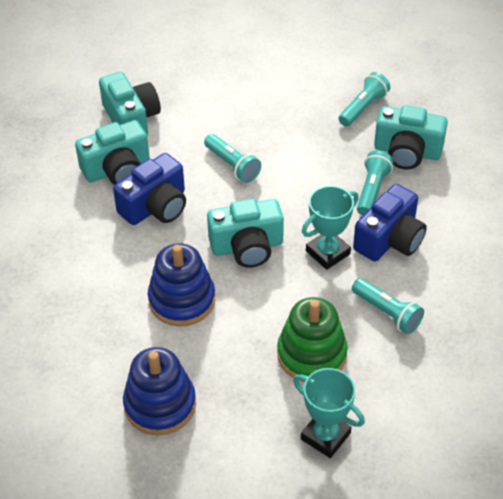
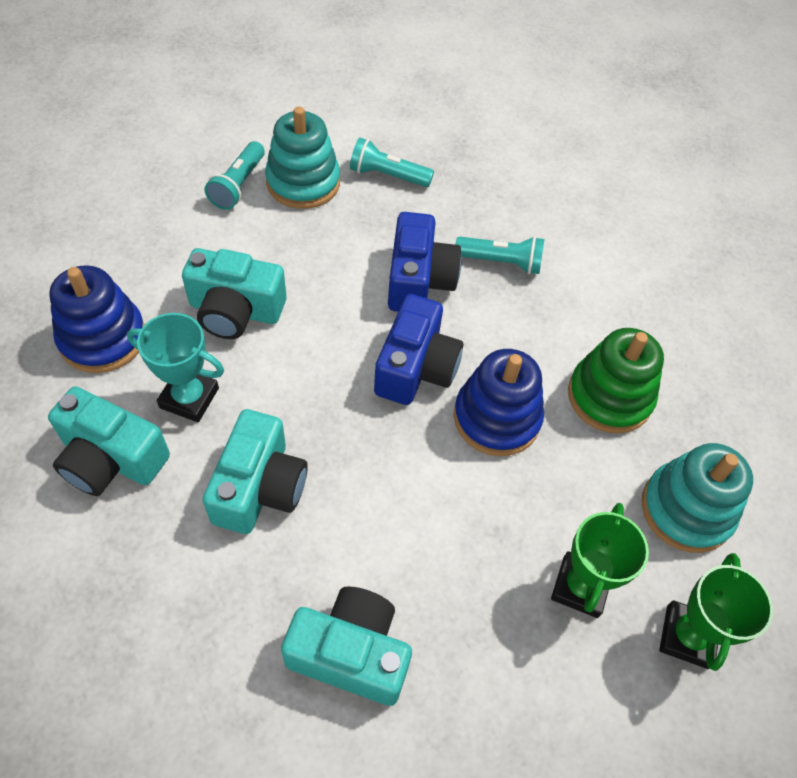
green trophy: 0 -> 2
turquoise flashlight: 4 -> 3
turquoise stacking toy: 0 -> 2
turquoise trophy: 2 -> 1

